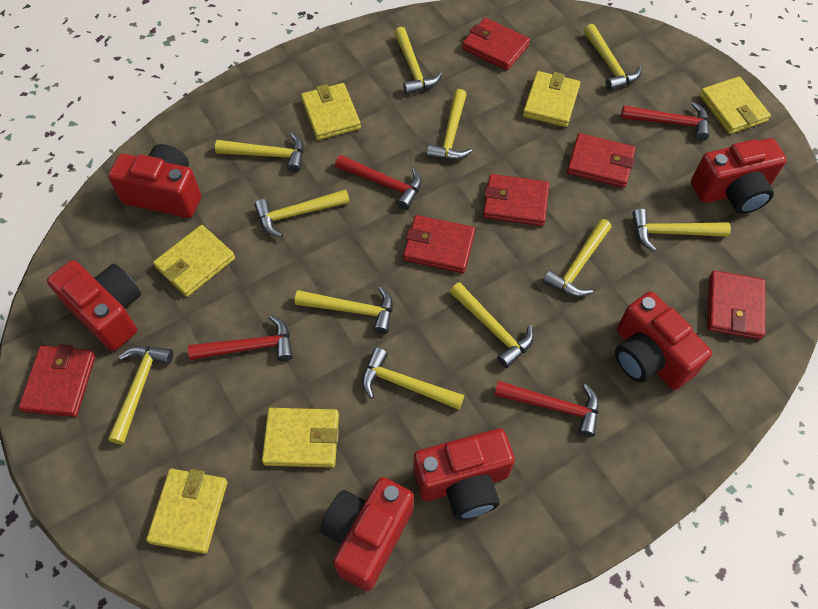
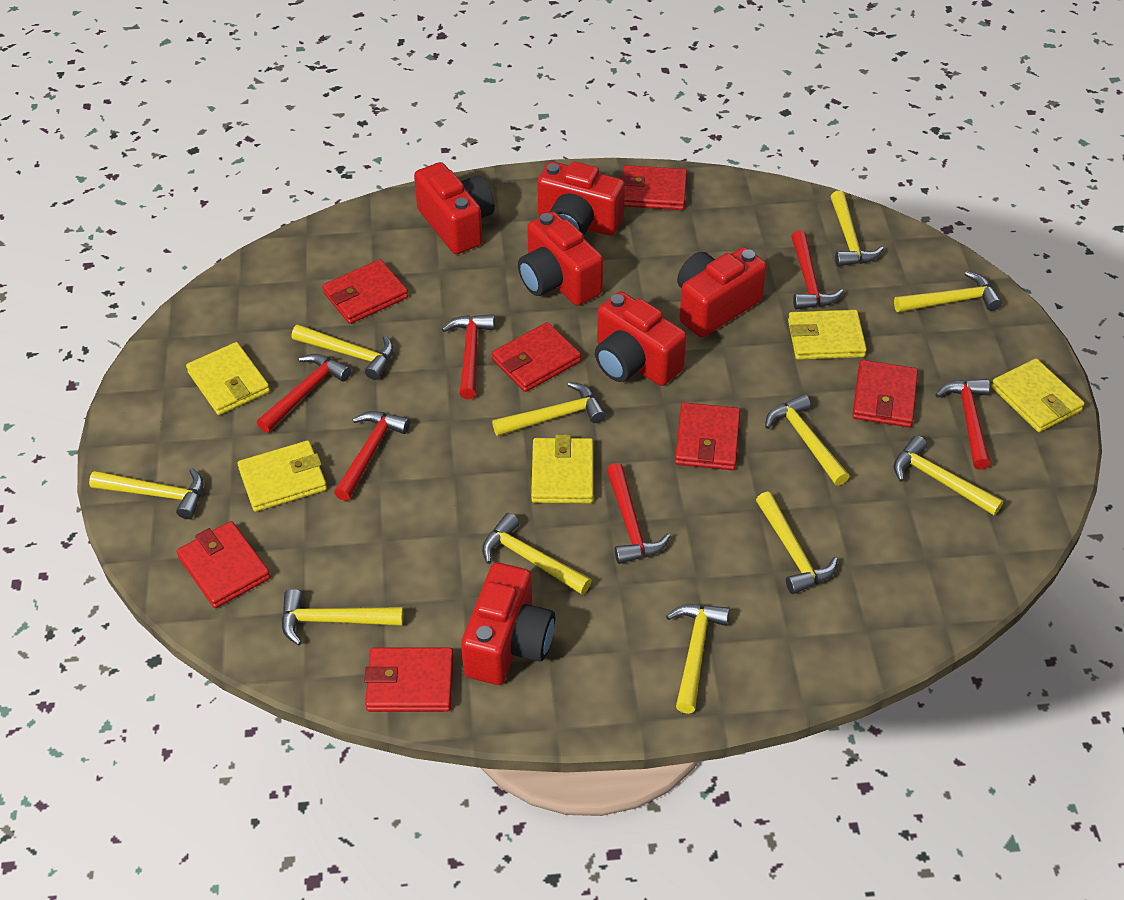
red hammer: 4 -> 6
red wallet: 6 -> 7
yellow wallet: 6 -> 5

